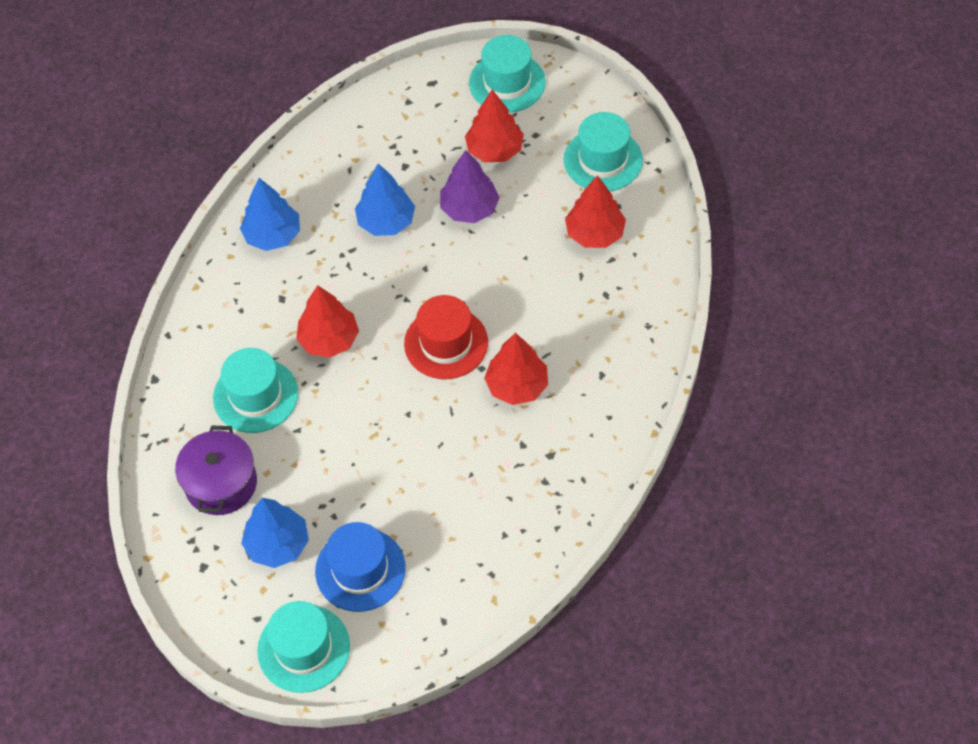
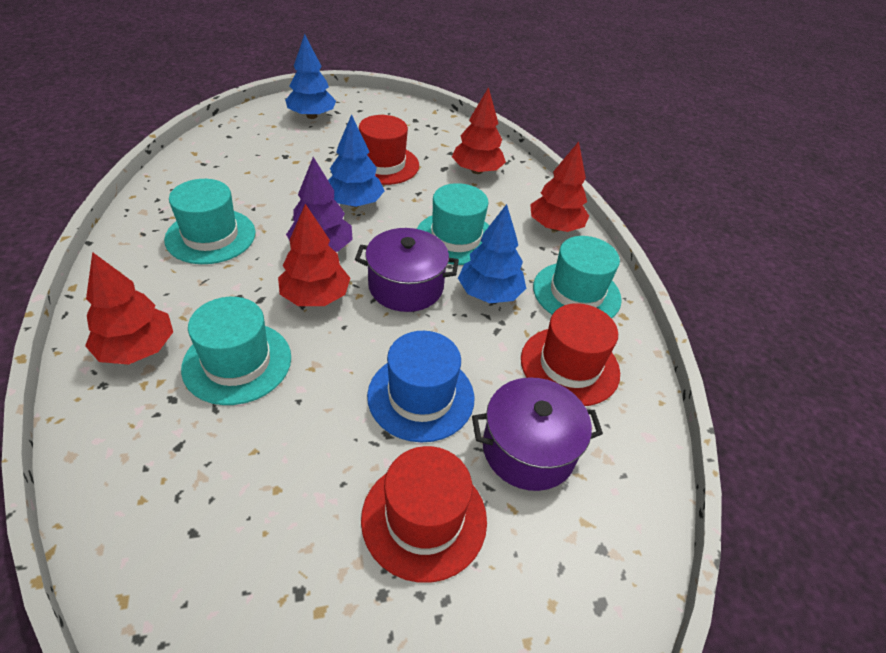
purple pot: 1 -> 2
red hat: 1 -> 3

